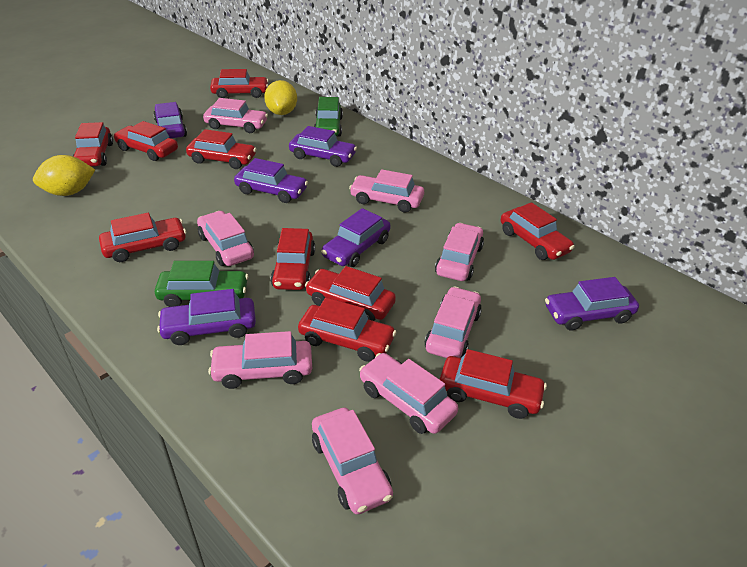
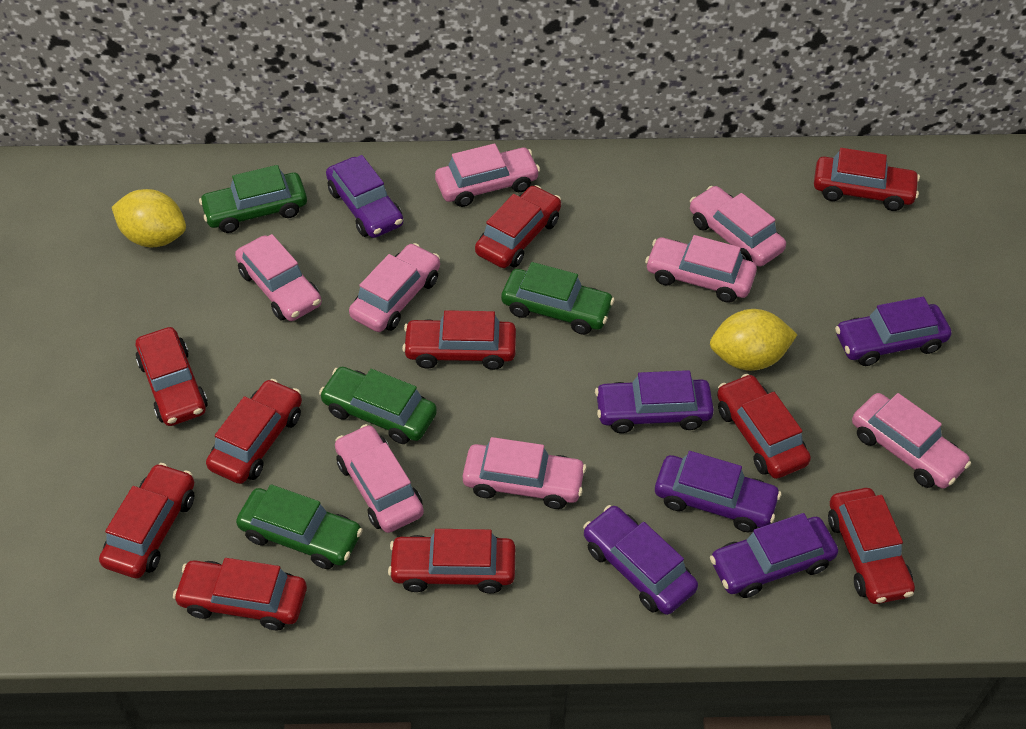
green car: 2 -> 4

